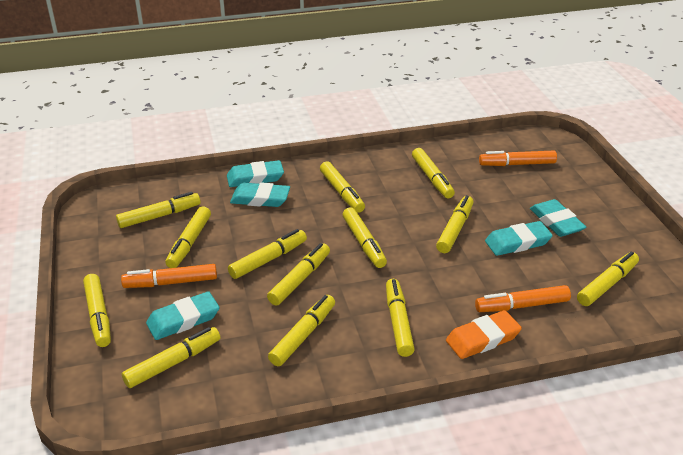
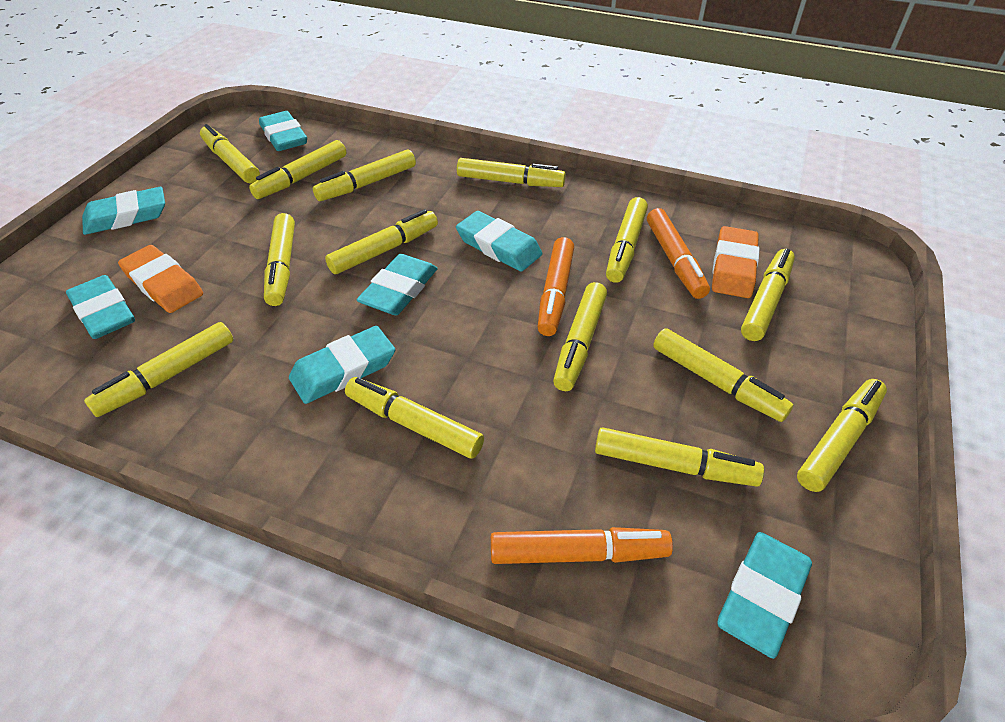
orange eraser: 1 -> 2
turquoise eraser: 5 -> 7
yellow marker: 13 -> 14

